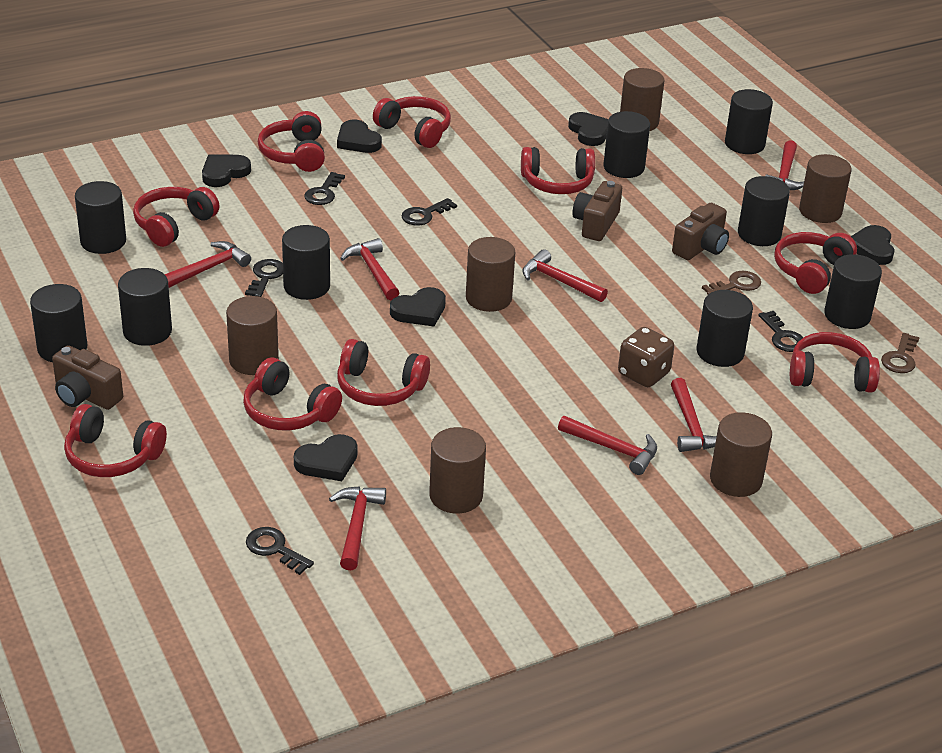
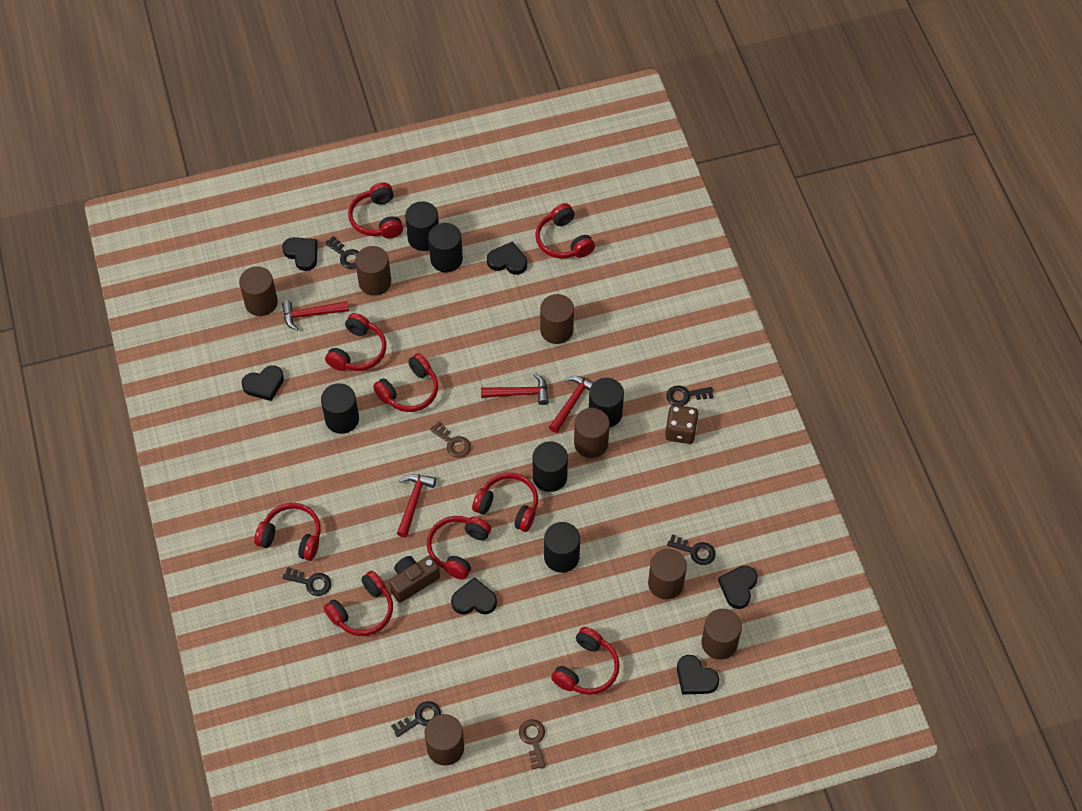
black cylinder: 9 -> 6
brown camera: 3 -> 1
brown cylinder: 6 -> 7
red hammer: 7 -> 4

